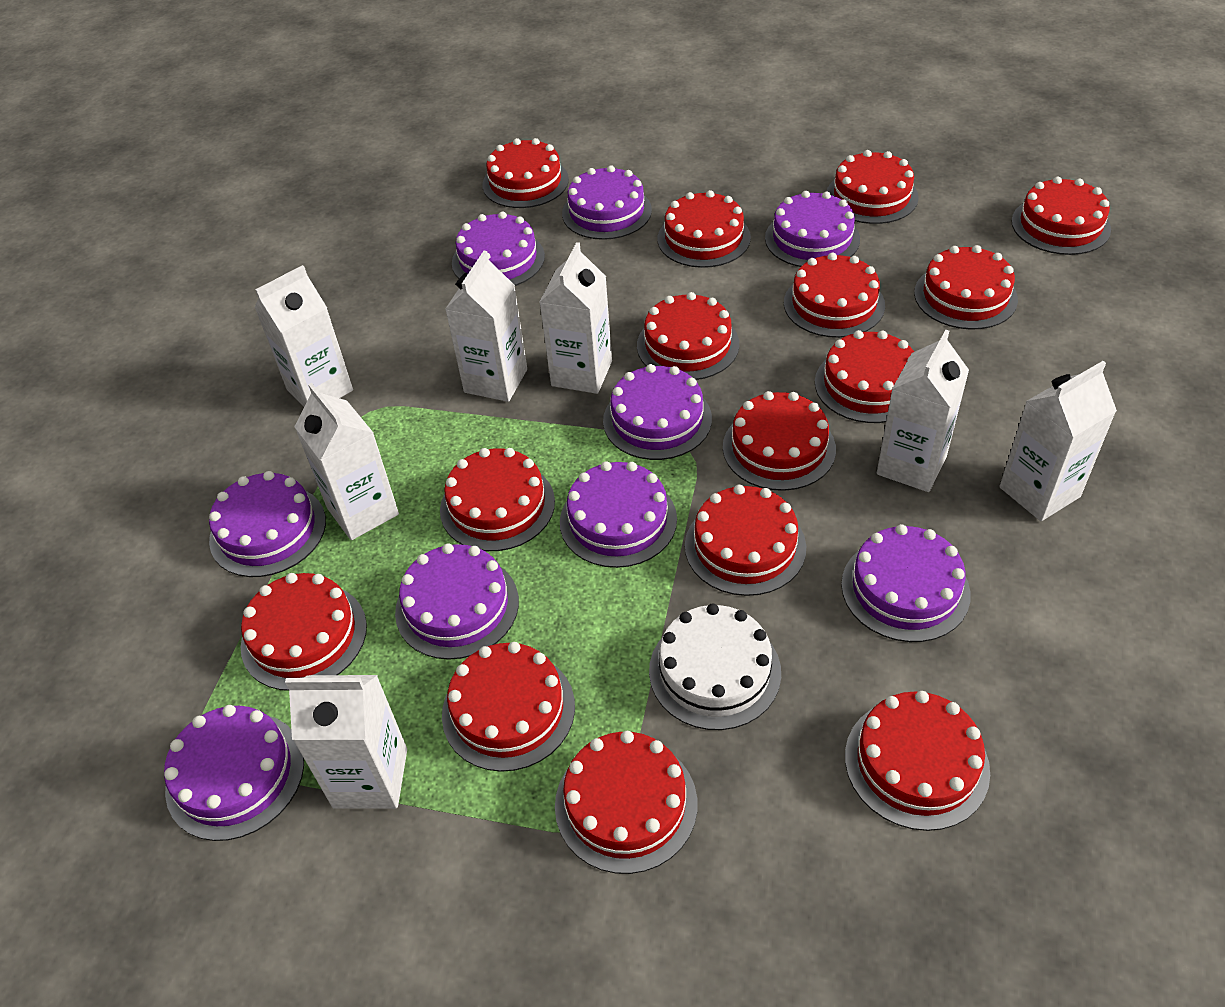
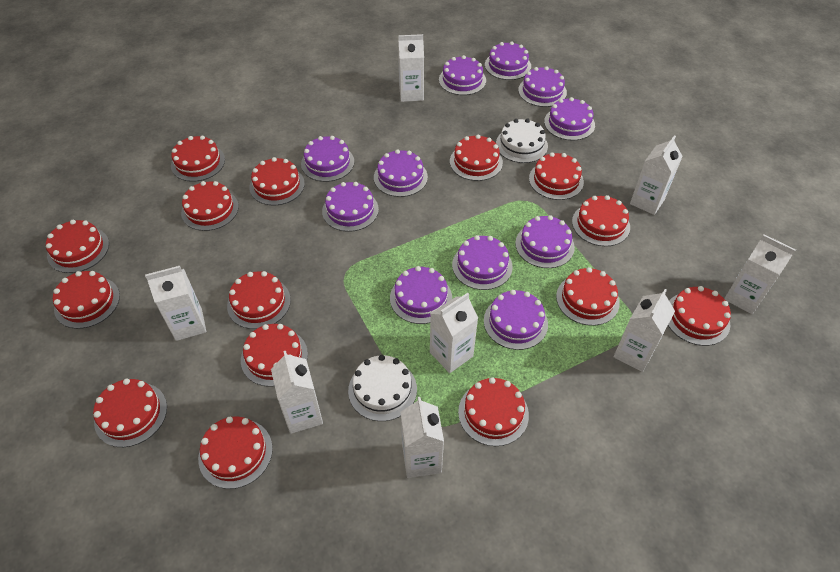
purple cake: 9 -> 11
white cake: 1 -> 2
white carton: 7 -> 8

